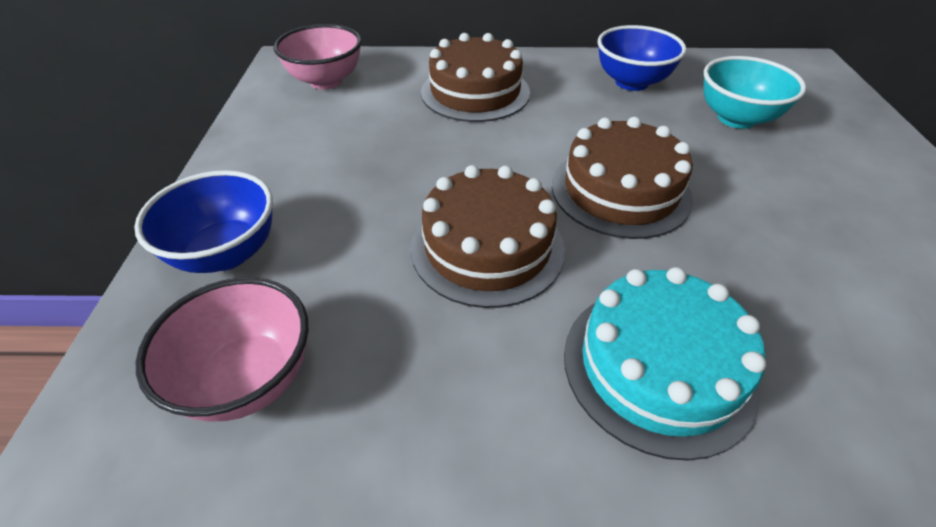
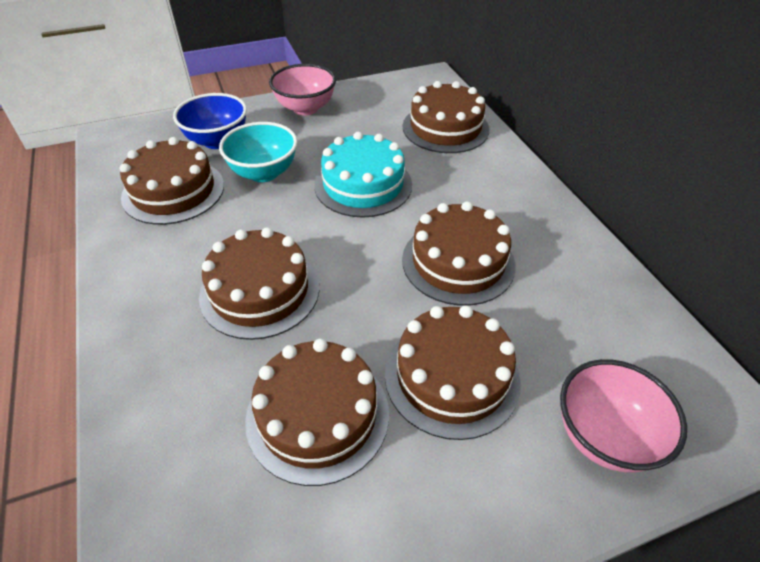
blue bowl: 2 -> 1
brown cake: 3 -> 6

